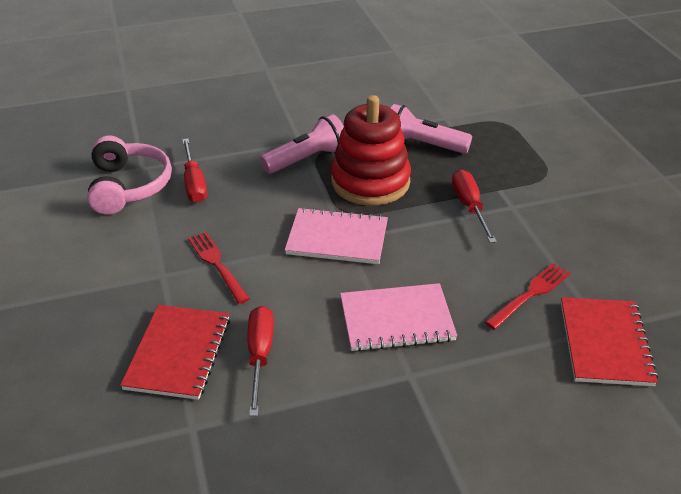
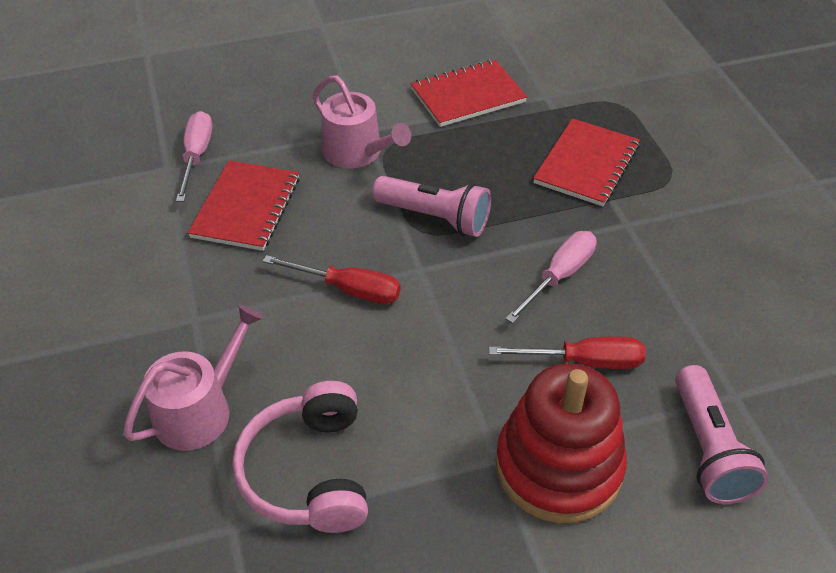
pink notebook: 2 -> 0
pink screwdriver: 0 -> 2
pink watering can: 0 -> 2
red fork: 2 -> 0
red notebook: 2 -> 3
red screwdriver: 3 -> 2

